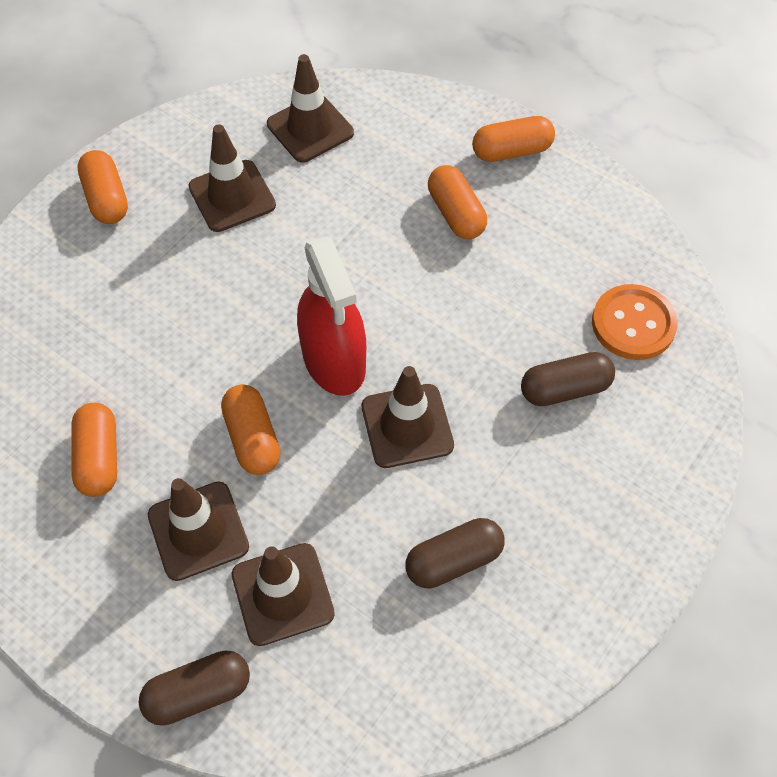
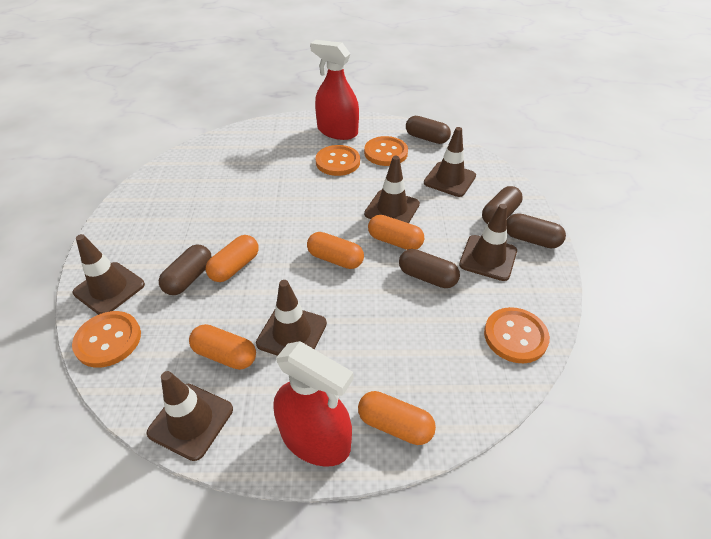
brown capsule: 3 -> 5
brown traffic cone: 5 -> 6
orange button: 1 -> 4
red spray bottle: 1 -> 2

